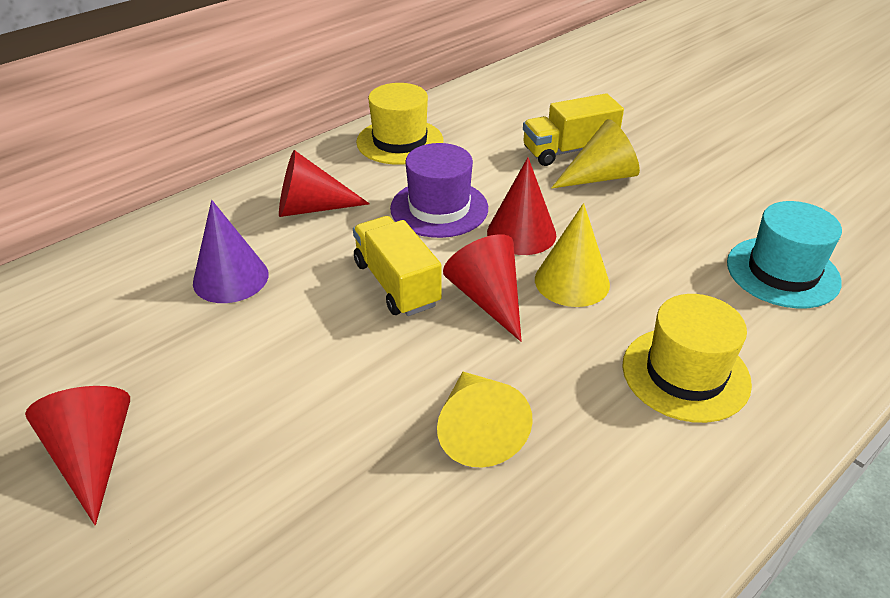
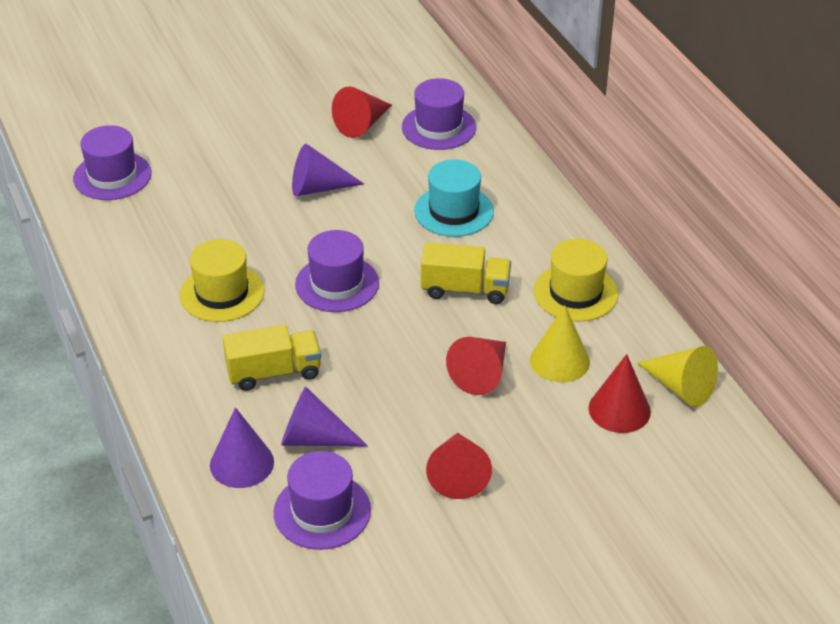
purple cone: 1 -> 3
purple hat: 1 -> 4
yellow cone: 3 -> 2

